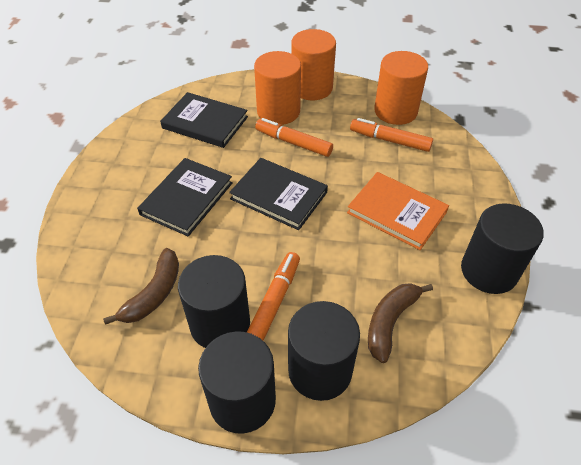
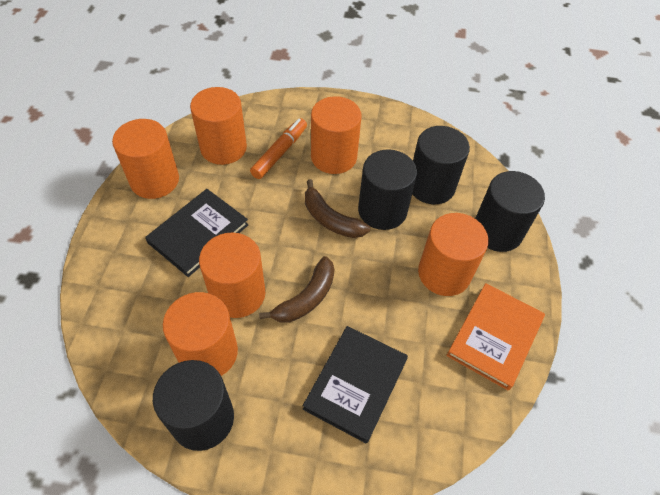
black book: 3 -> 2
orange cylinder: 3 -> 6
orange marker: 3 -> 1

